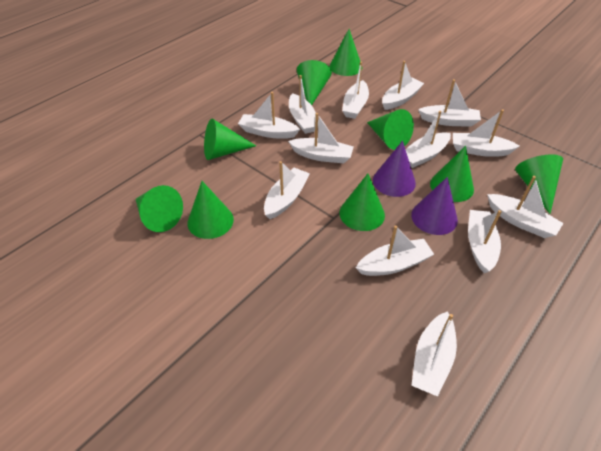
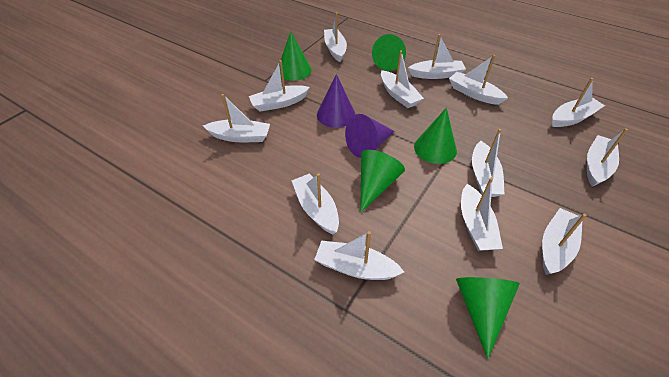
green cone: 9 -> 5

